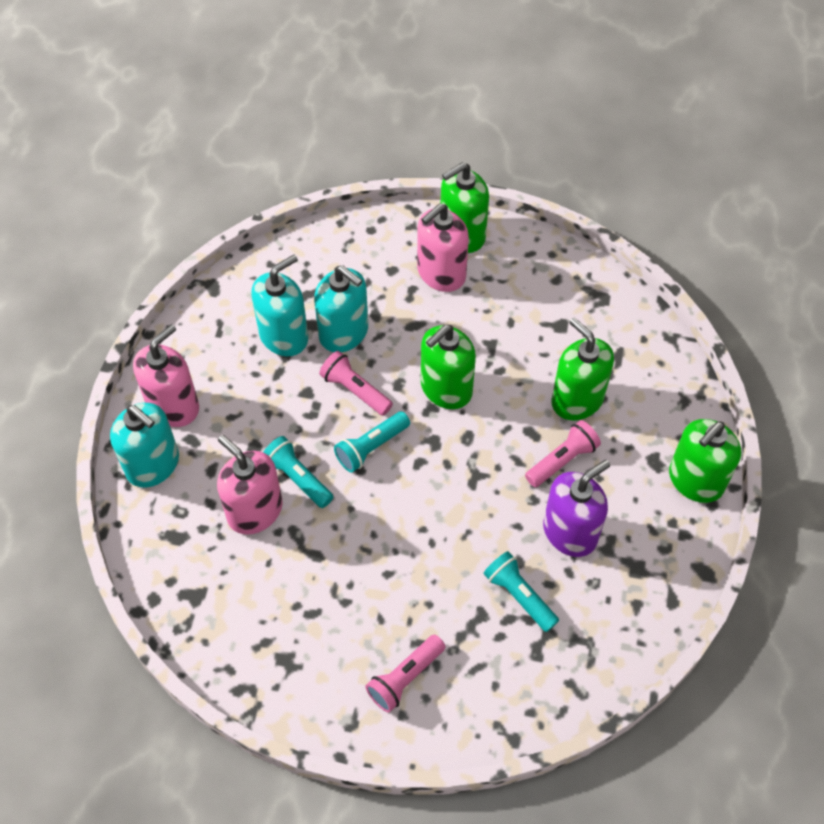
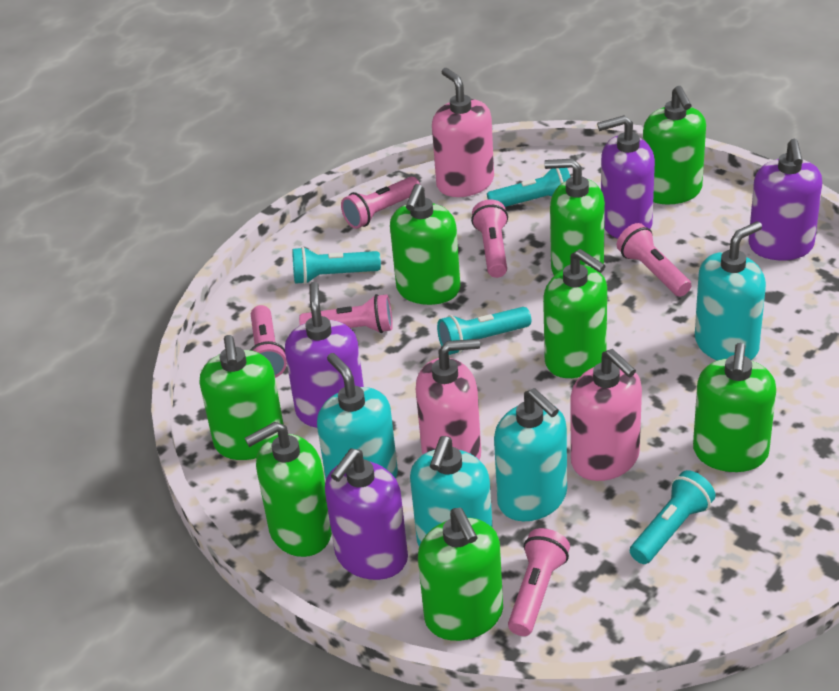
green soap dispenser: 4 -> 8
pink flashlight: 3 -> 6
purple soap dispenser: 1 -> 4
turquoise flashlight: 3 -> 4
turquoise soap dispenser: 3 -> 4

